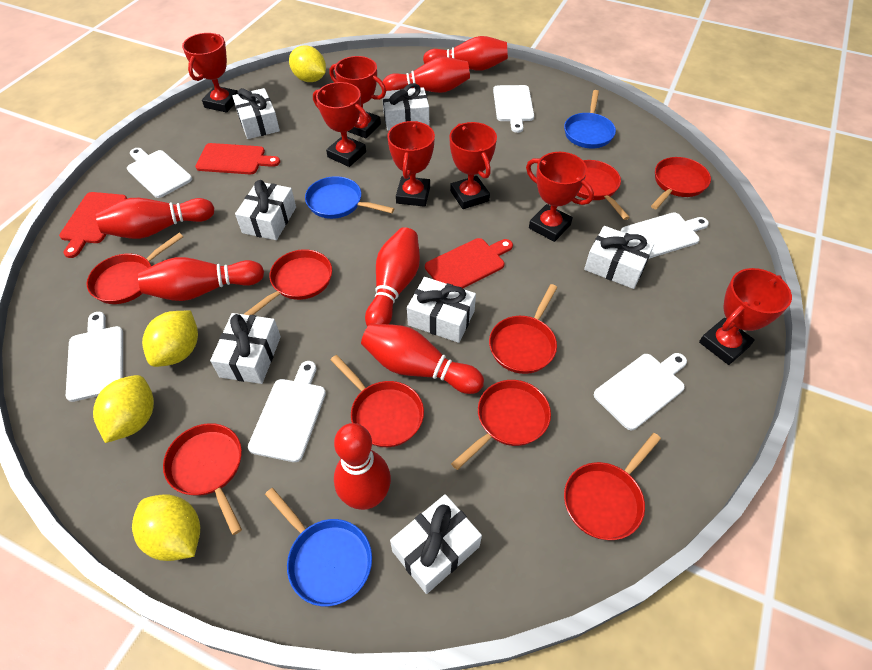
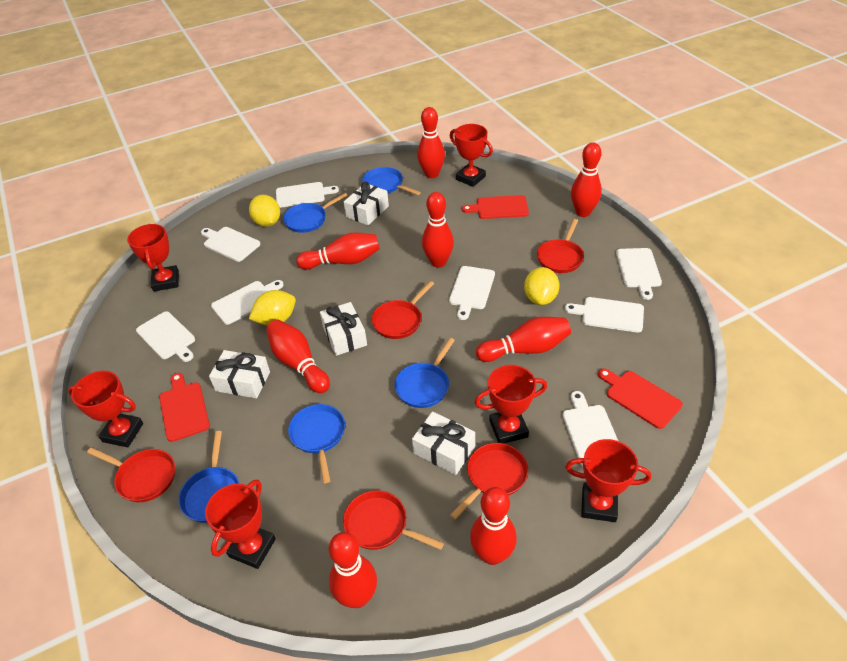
blue pan: 3 -> 5
red bowling pin: 7 -> 8
red pan: 9 -> 5
red trophy: 7 -> 6
white cutting board: 6 -> 8
white gift: 7 -> 4
yellow lemon: 4 -> 3

